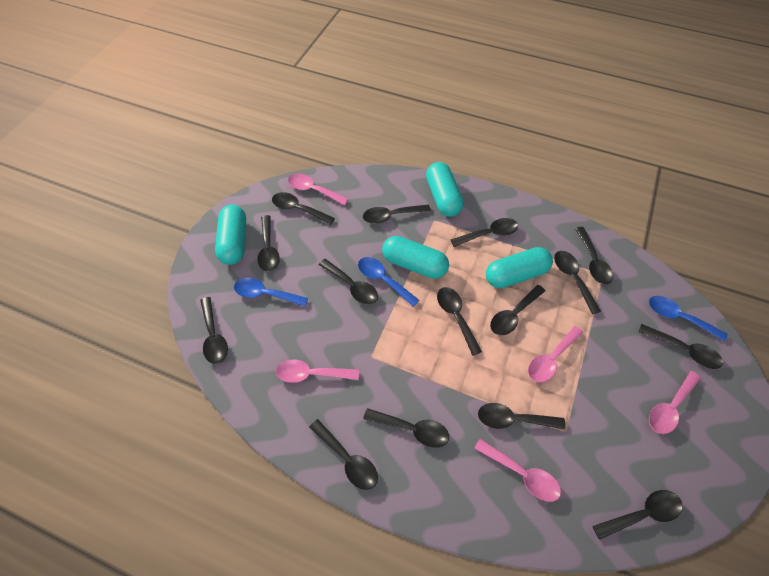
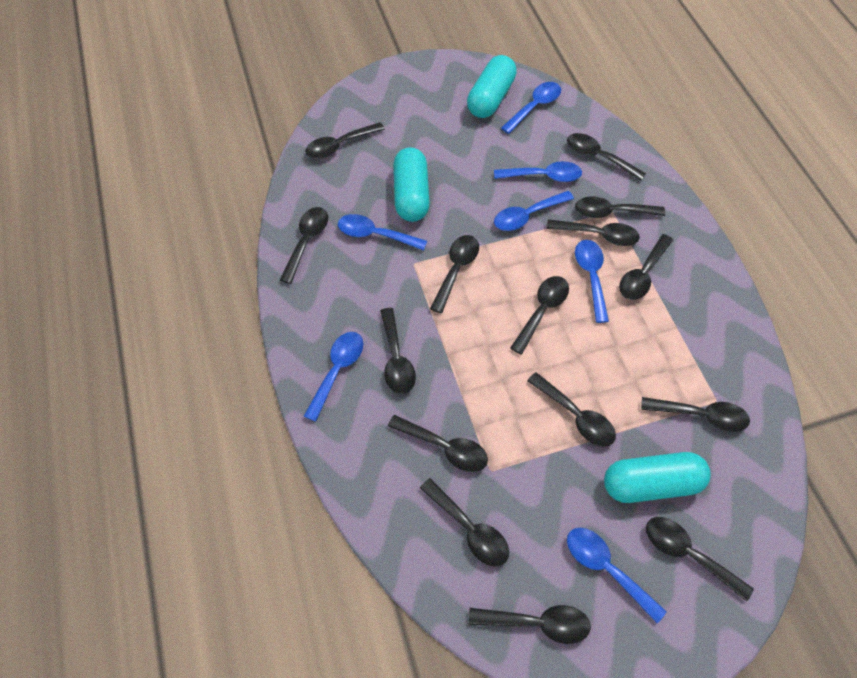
blue spoon: 3 -> 7
pink spoon: 5 -> 0
turquoise capsule: 4 -> 3

